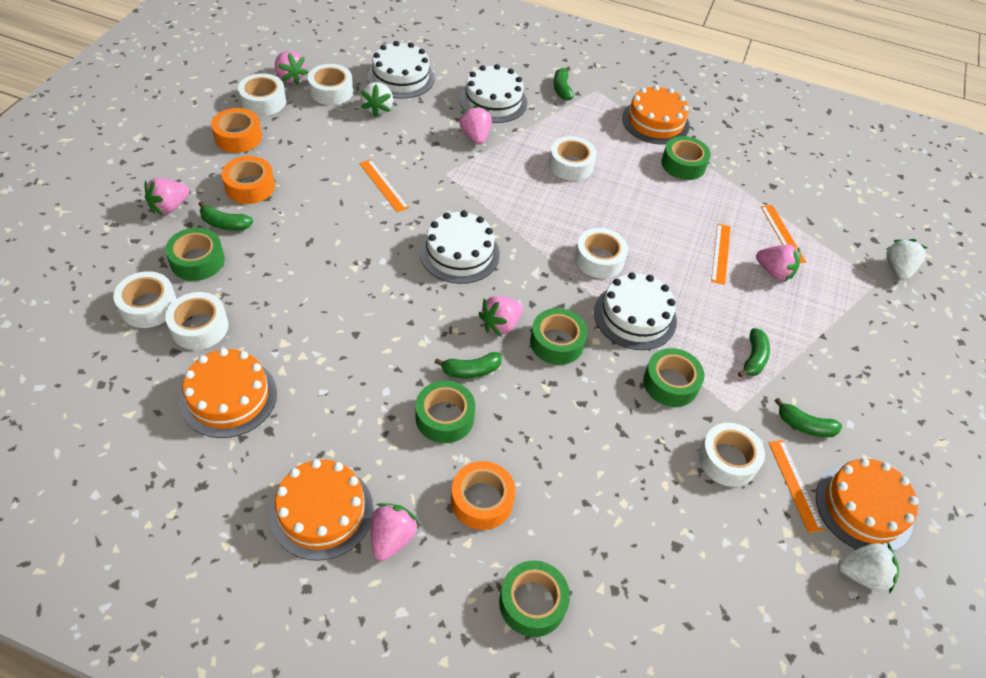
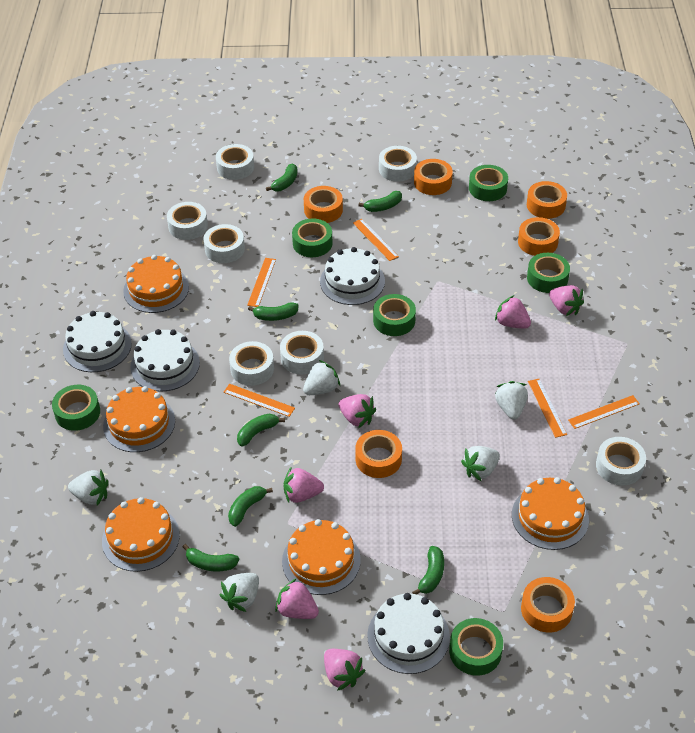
green banana: 5 -> 7
orange cake: 4 -> 5
orange ruler: 4 -> 5
orange tape: 3 -> 6
white strawberry: 3 -> 5

